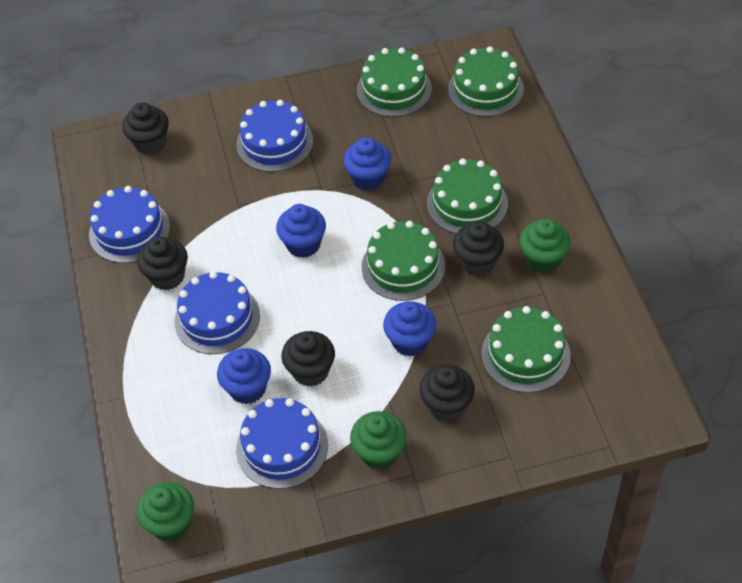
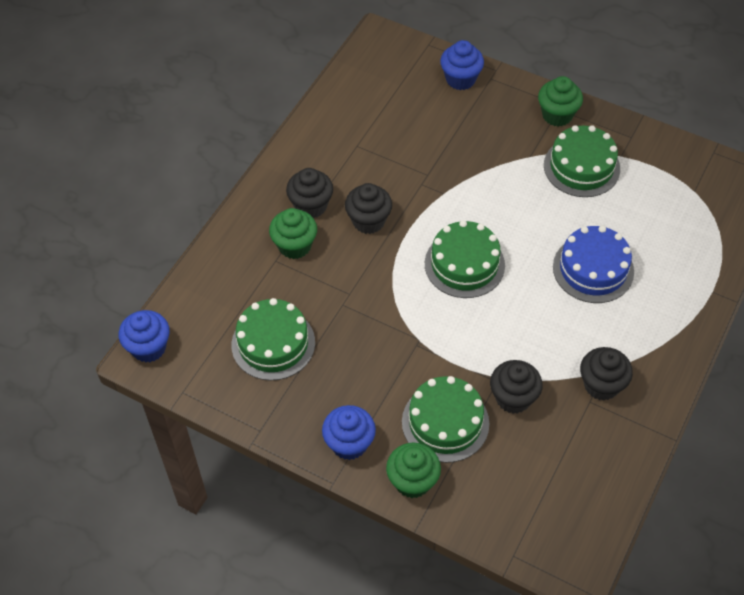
black cupcake: 5 -> 4
blue cake: 4 -> 1
blue cupcake: 4 -> 3
green cake: 5 -> 4

